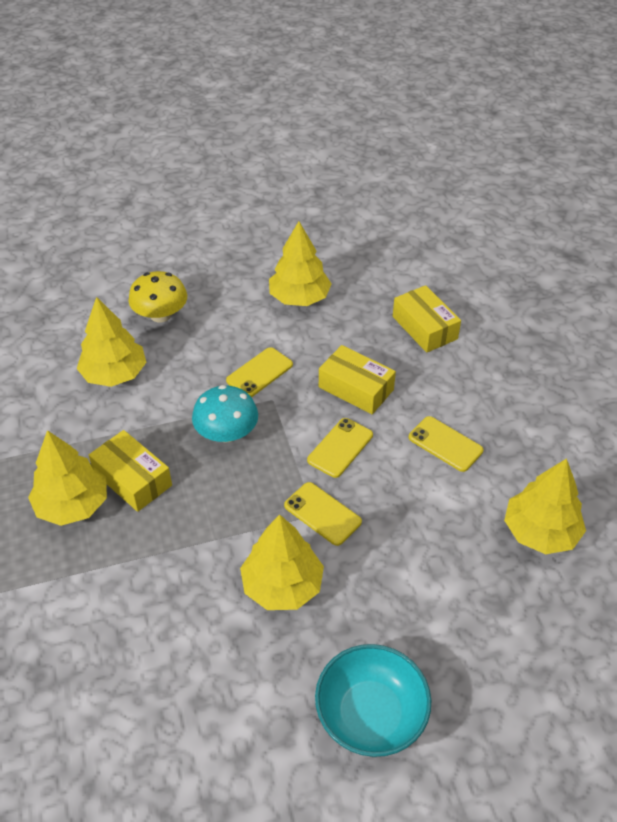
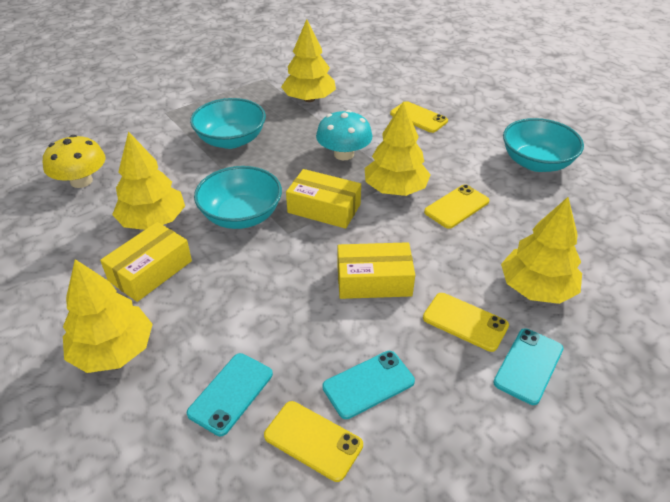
turquoise bowl: 1 -> 3
turquoise phone: 0 -> 3

